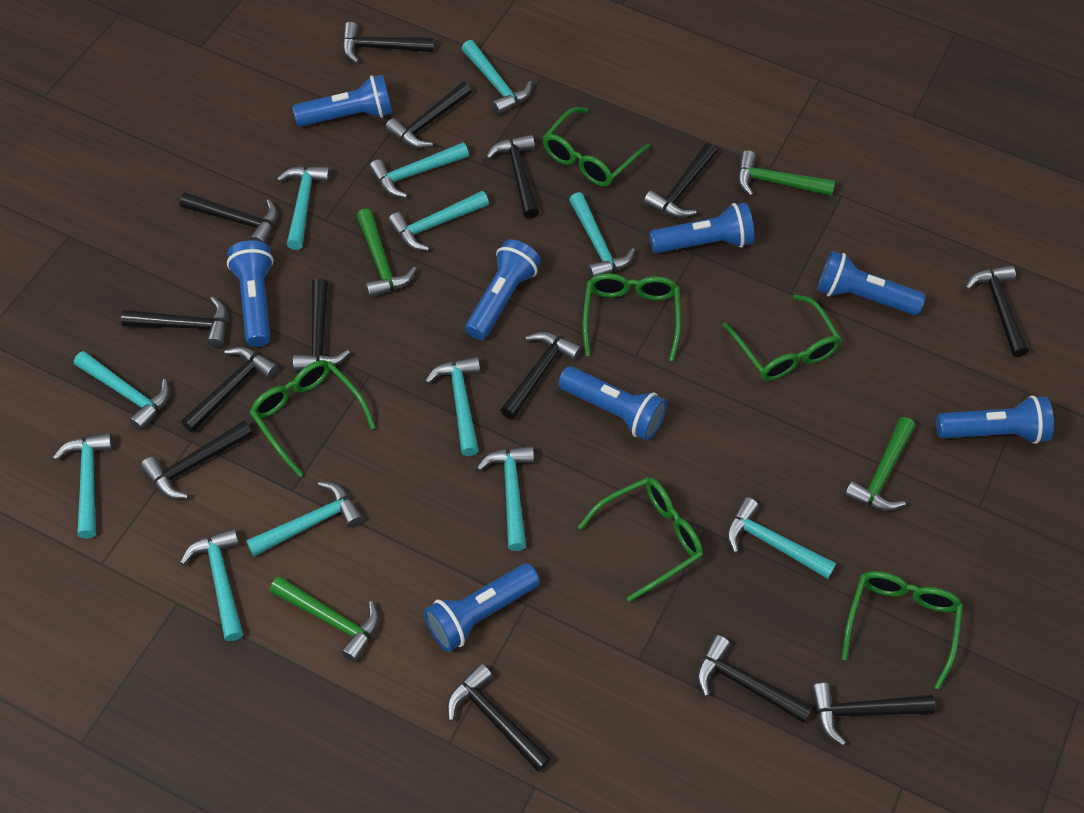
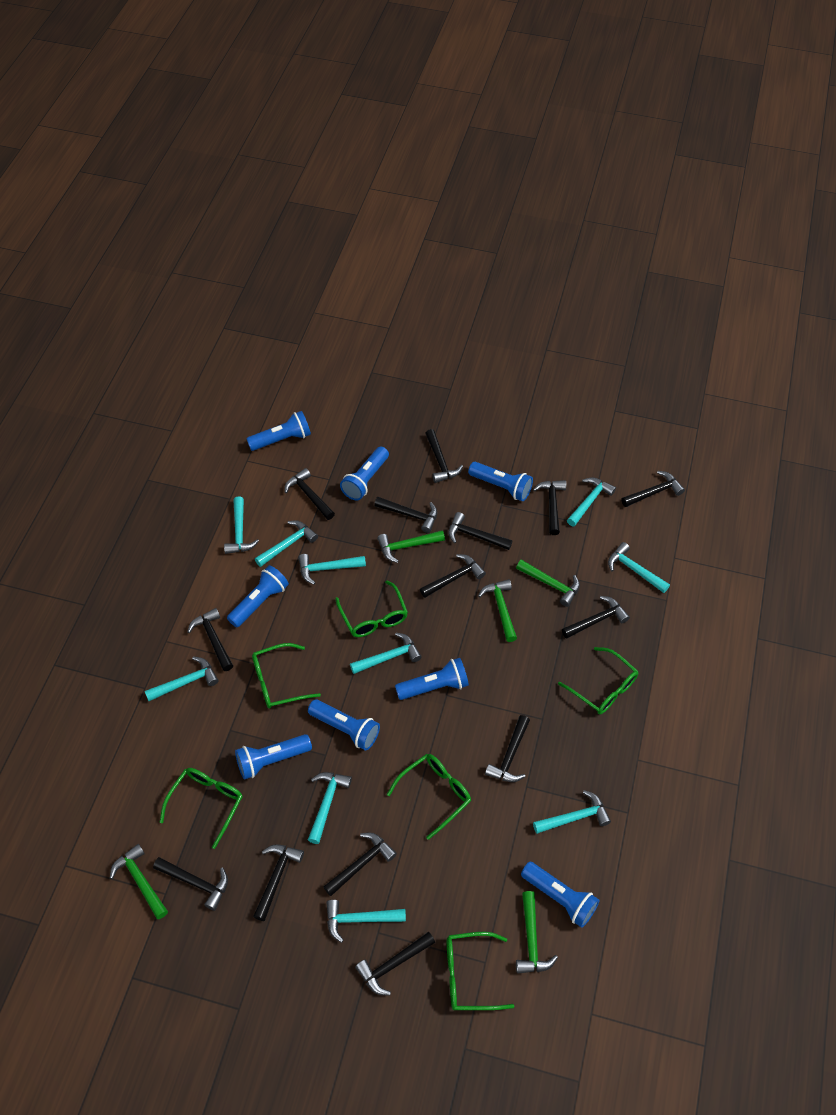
green hammer: 4 -> 5
turquoise hammer: 12 -> 10

